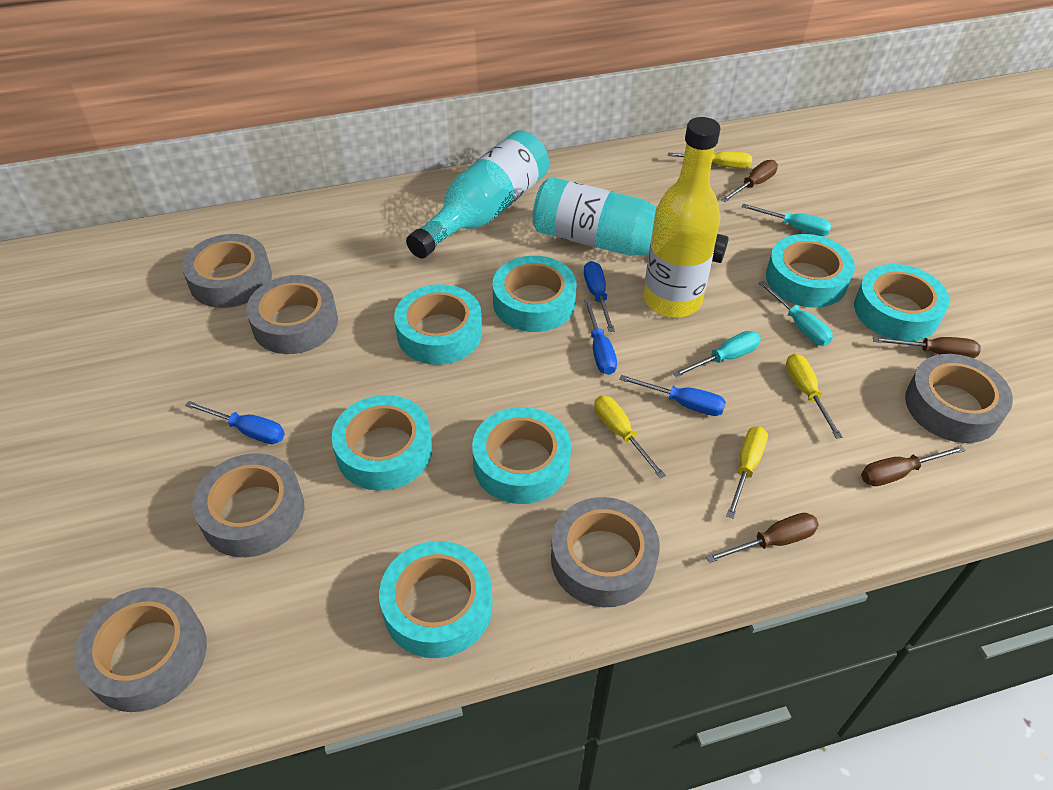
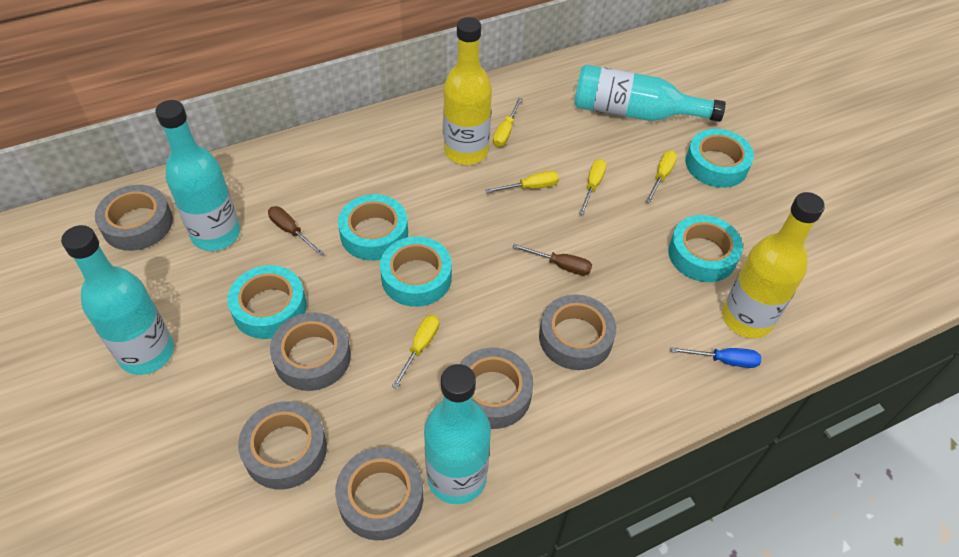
blue screwdriver: 4 -> 1
brown screwdriver: 4 -> 2
turquoise bottle: 2 -> 4
turquoise screwdriver: 3 -> 0
turquoise tape: 7 -> 5
yellow bottle: 1 -> 2
yellow screwdriver: 4 -> 5

